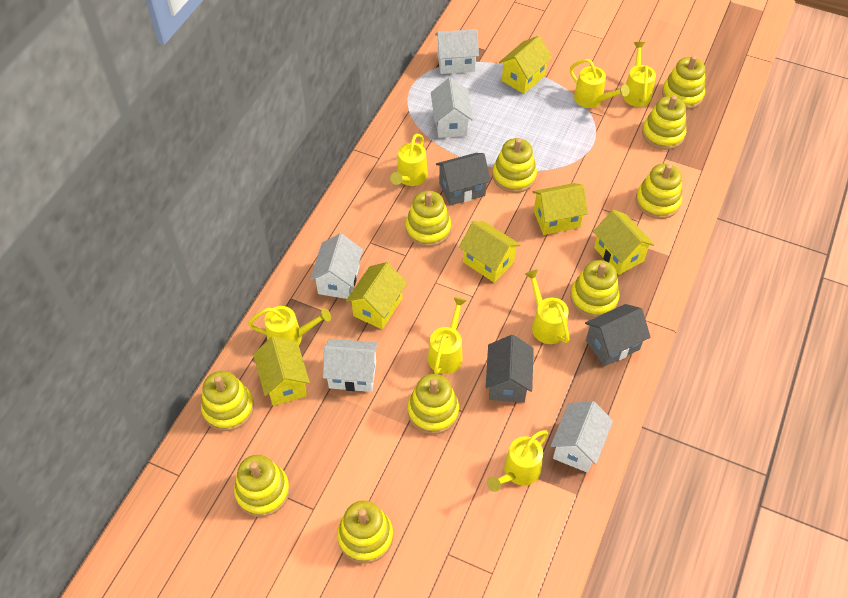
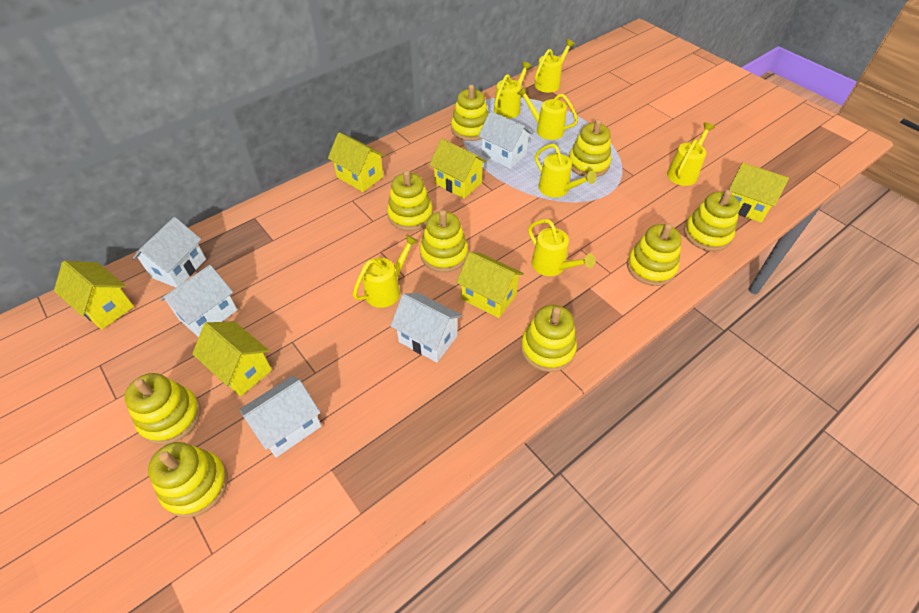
grey house: 3 -> 0
yellow stacking toy: 10 -> 9

